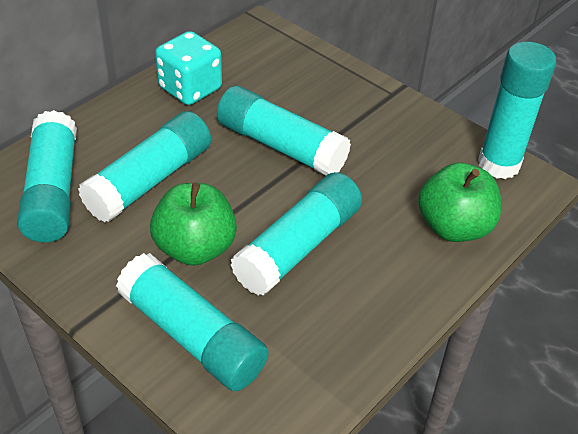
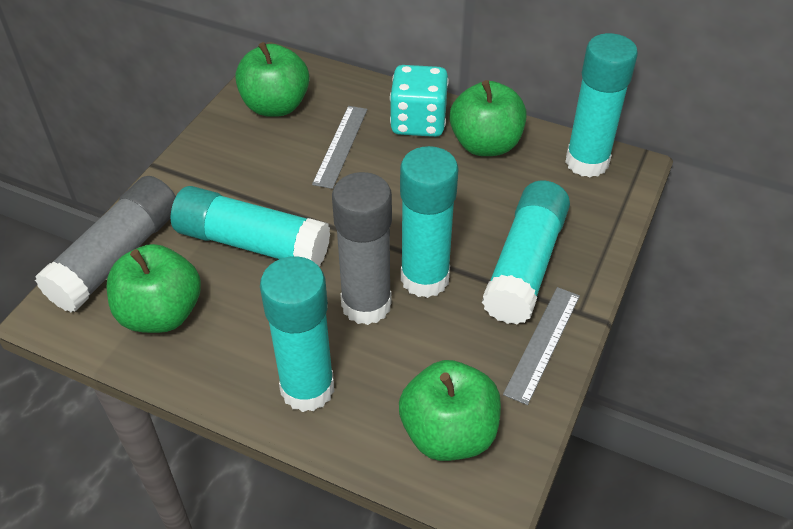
green apple: 2 -> 4
grey glue stick: 0 -> 2
grey ruler: 0 -> 2
turquoise glue stick: 6 -> 5

